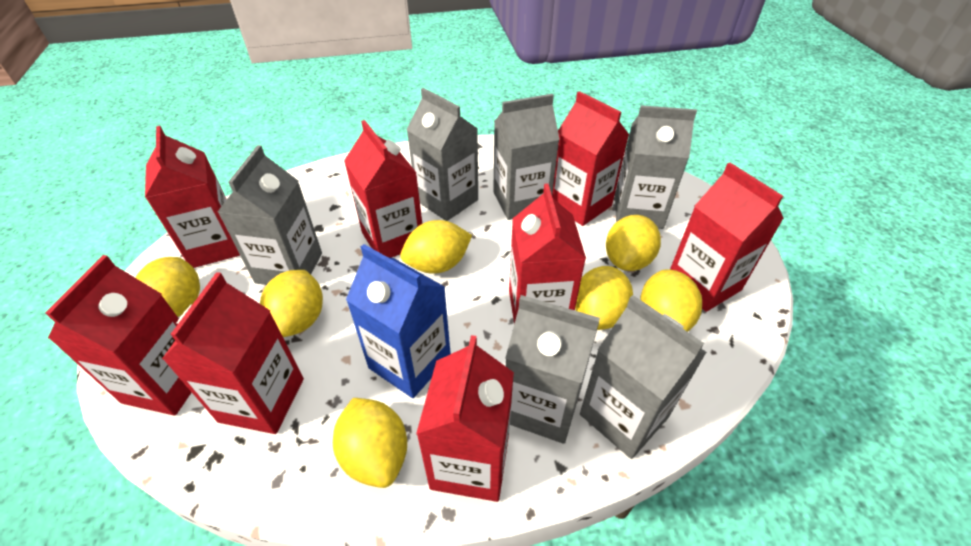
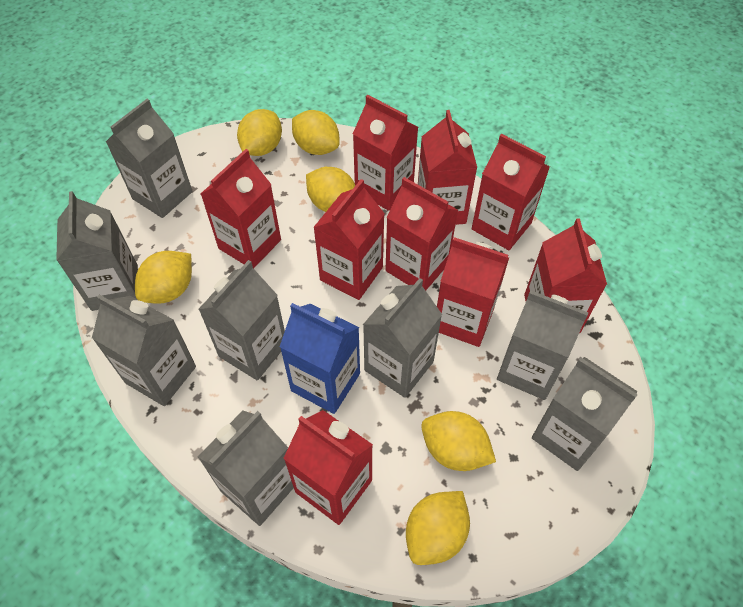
grey carton: 6 -> 8
red carton: 8 -> 9
yellow lemon: 7 -> 6

